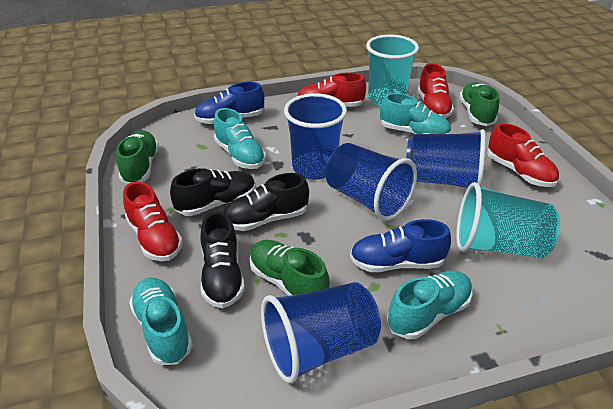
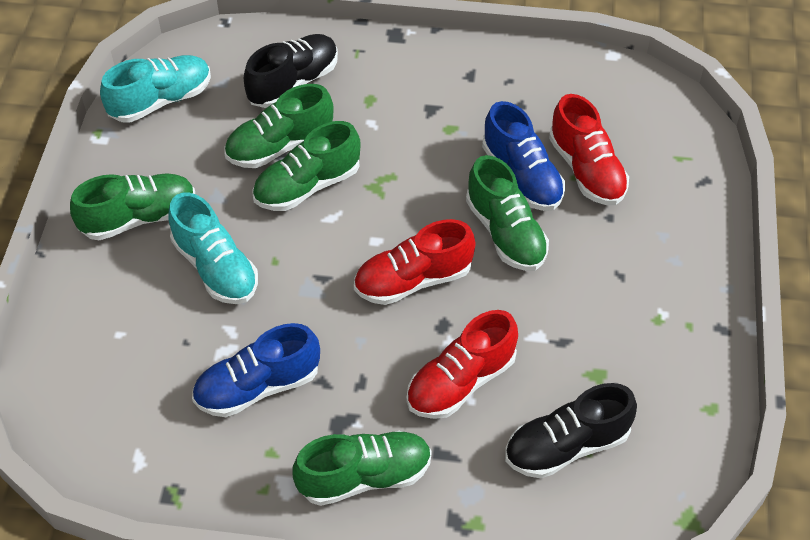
black shoe: 3 -> 2
blue cup: 4 -> 0
green shoe: 3 -> 5
red shoe: 4 -> 3
turquoise cup: 2 -> 0
turquoise shoe: 4 -> 2

